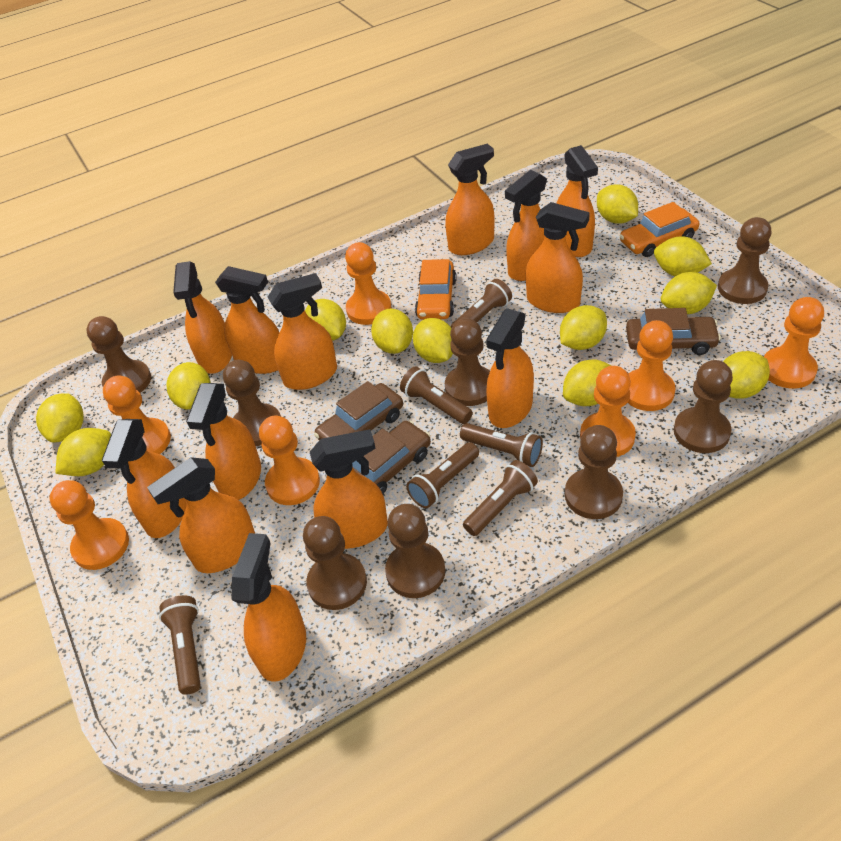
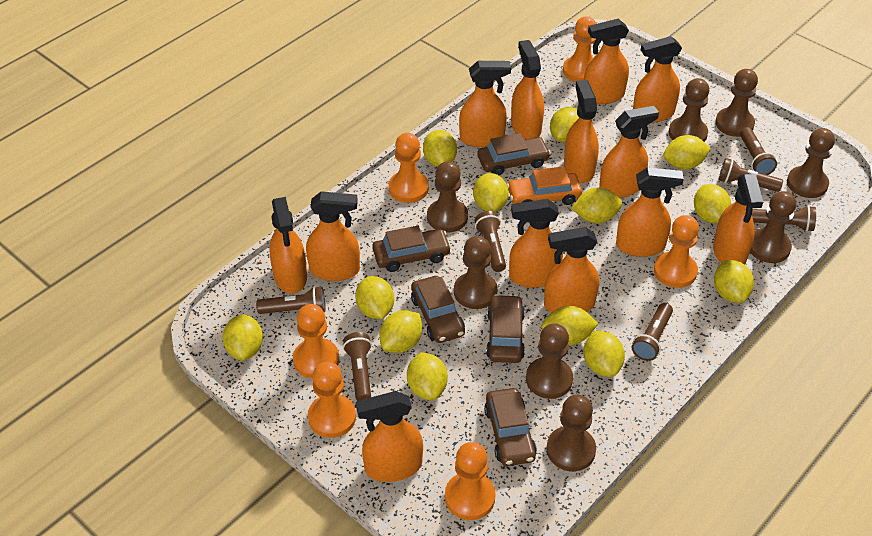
brown car: 3 -> 5
brown flashlight: 6 -> 7
orange car: 2 -> 1
orange pawn: 7 -> 6
yellow lemon: 12 -> 13

